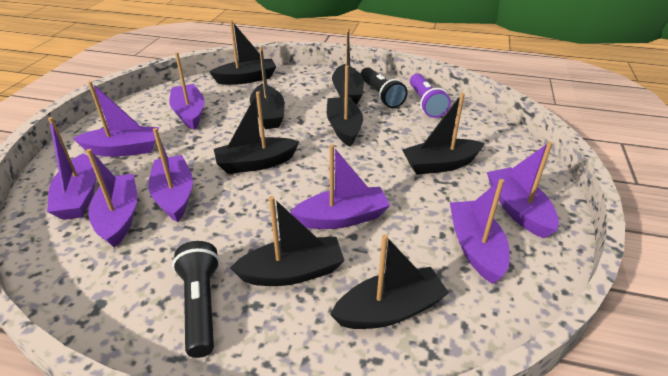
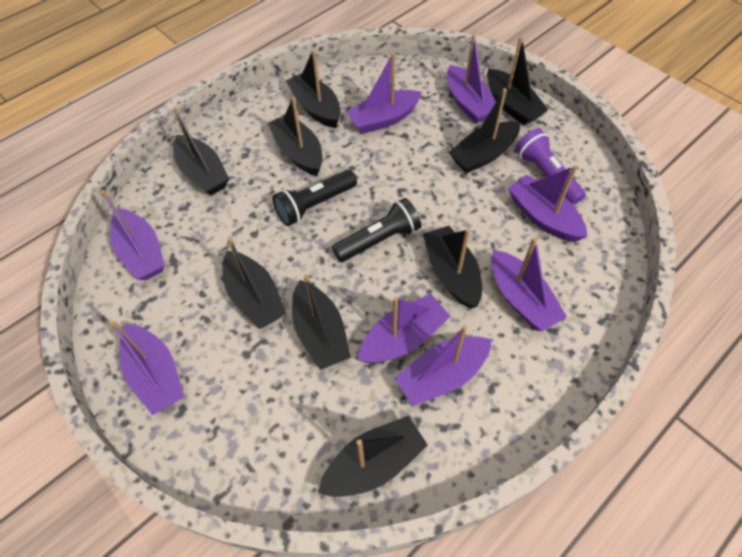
black boat: 8 -> 9

